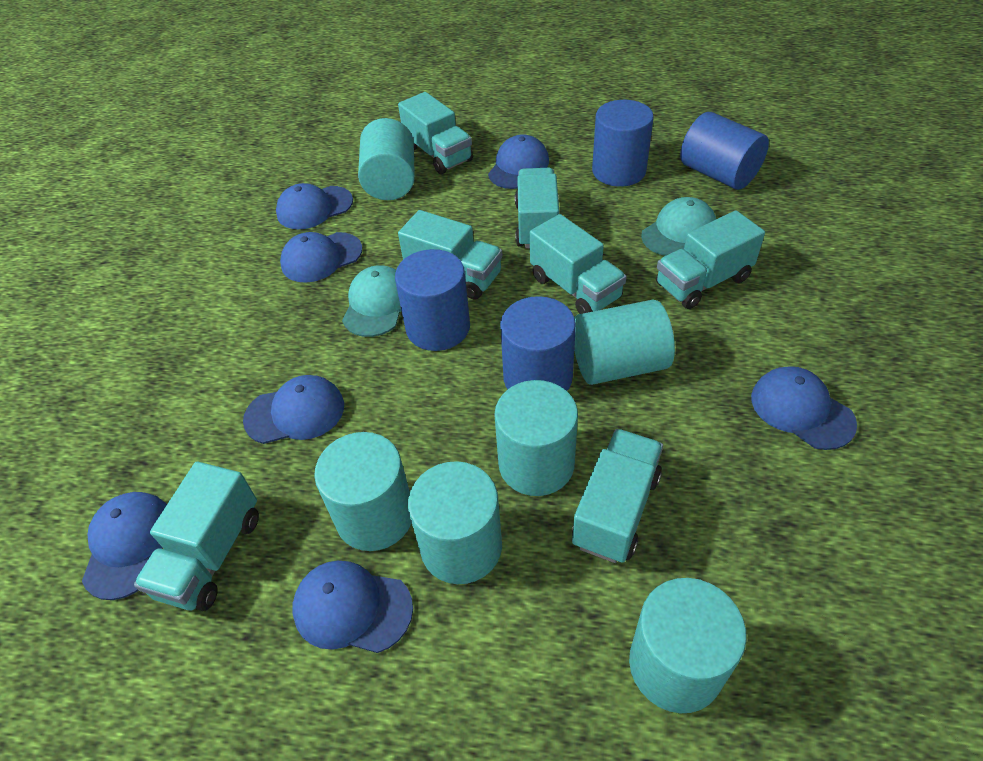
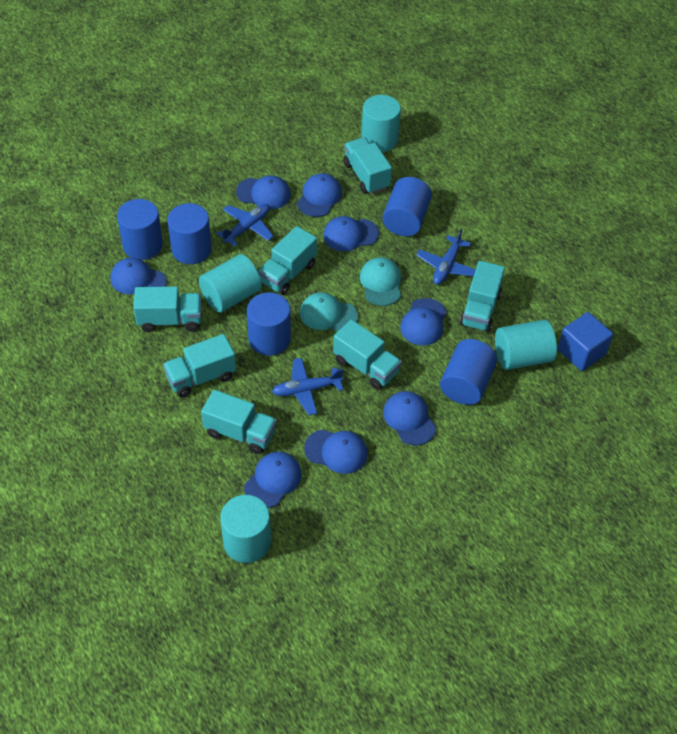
blue cap: 7 -> 8
blue cube: 0 -> 1
blue cylinder: 4 -> 5
blue plane: 0 -> 3
turquoise cylinder: 6 -> 4

